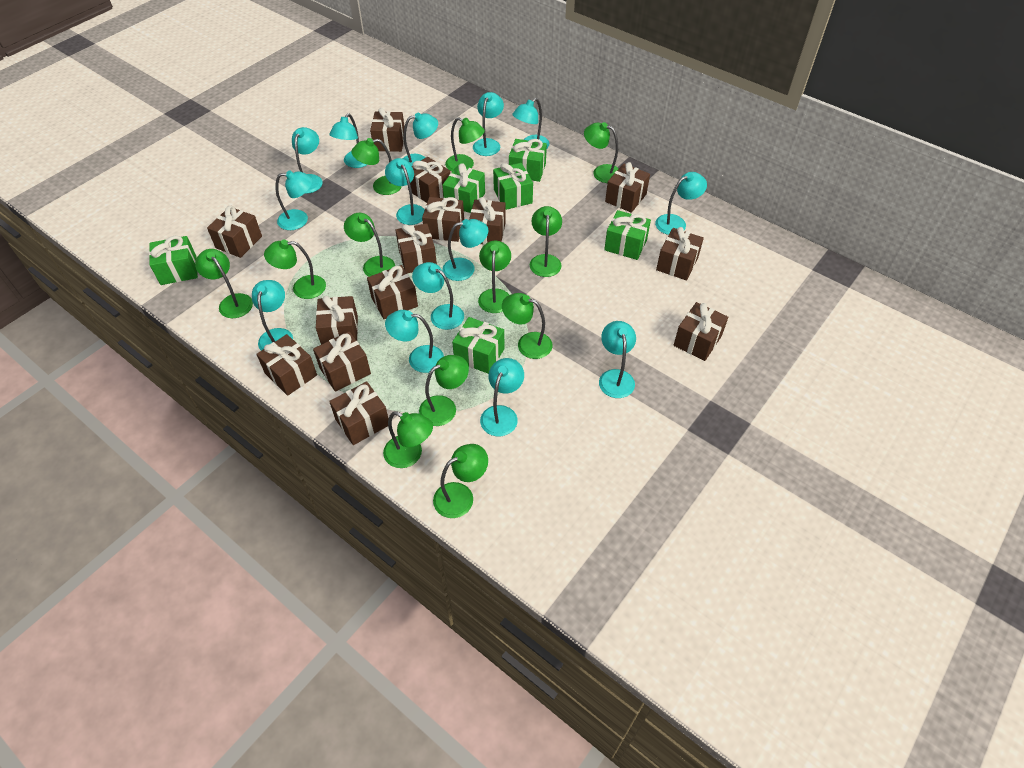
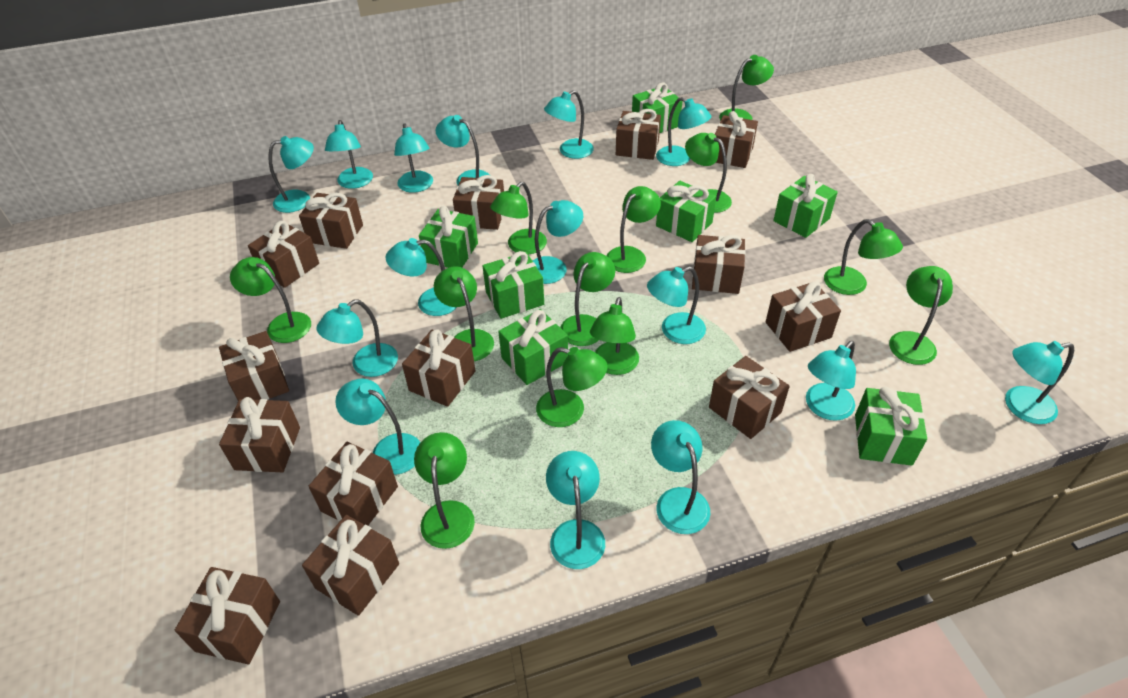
green gift: 6 -> 7
turquoise lamp: 14 -> 15

